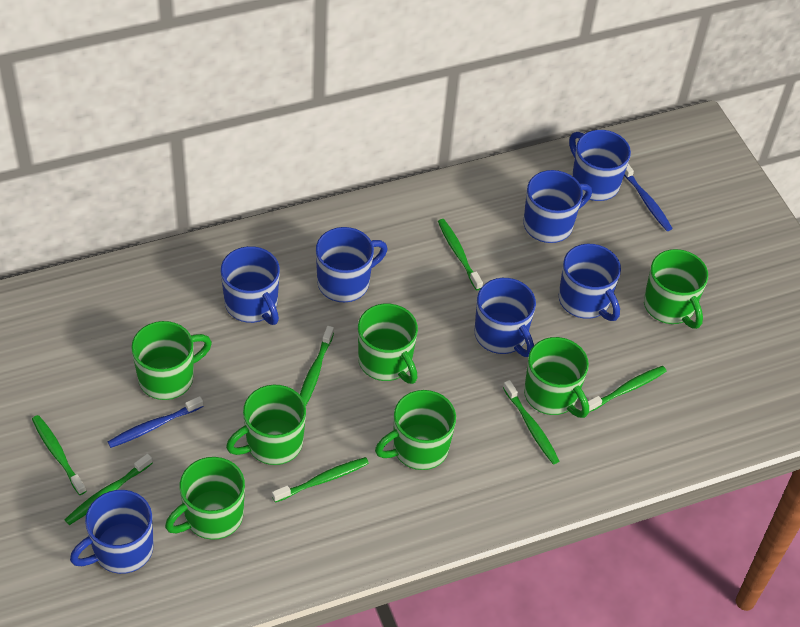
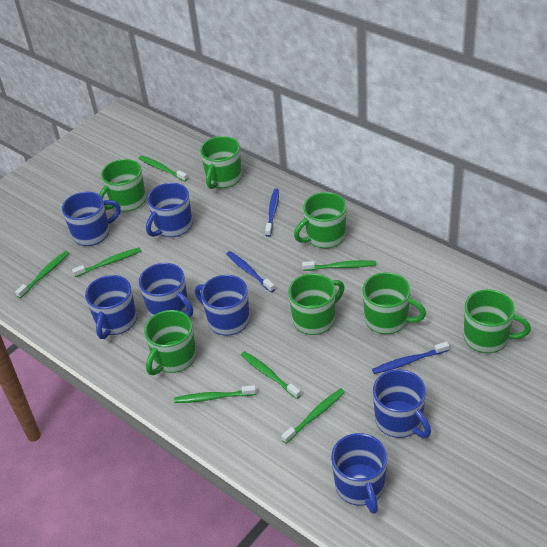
blue toothbrush: 2 -> 3

